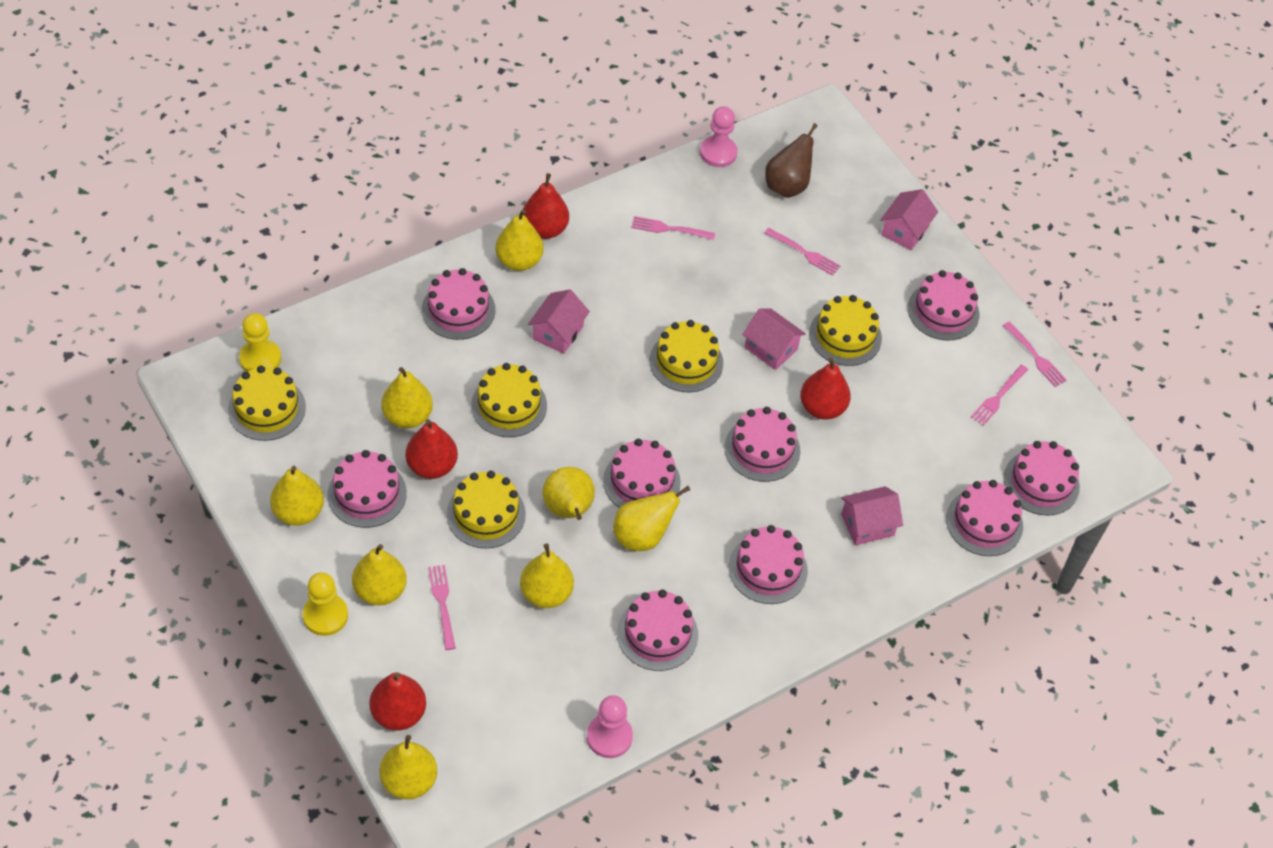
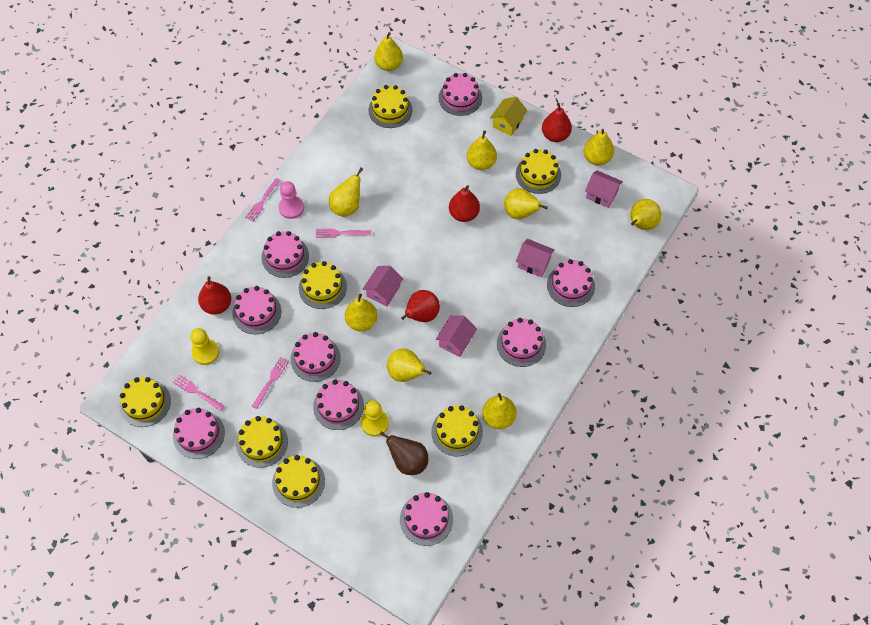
pink fork: 5 -> 4
pink pawn: 2 -> 1
yellow cake: 5 -> 7
yellow house: 0 -> 1
yellow pear: 8 -> 9

